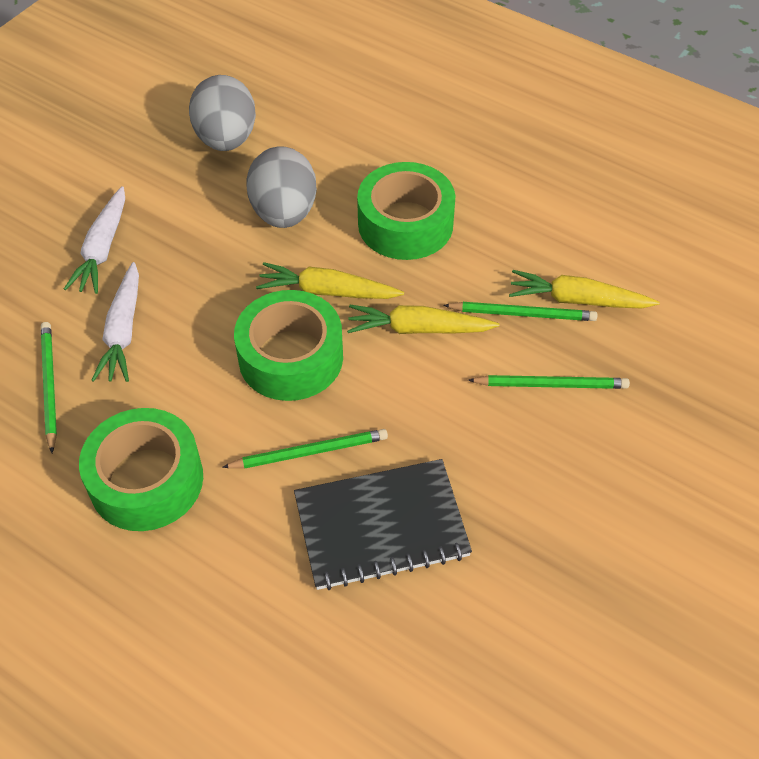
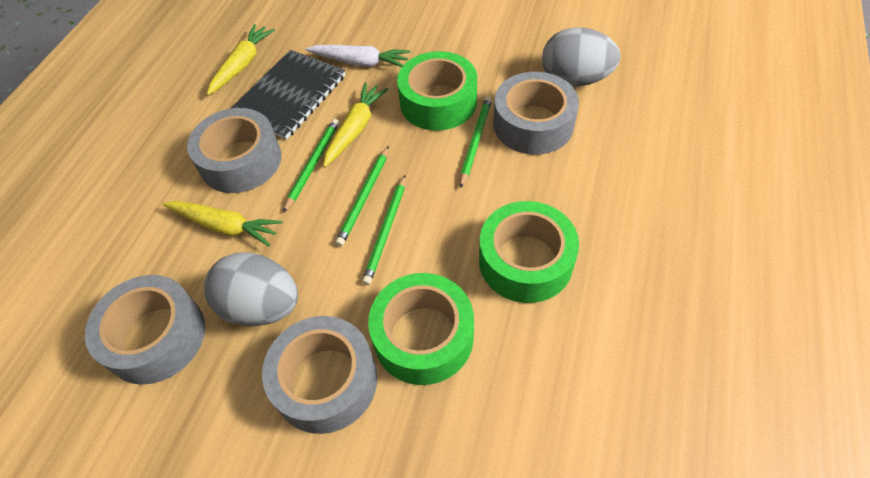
grey tape: 0 -> 4
white carrot: 2 -> 1

